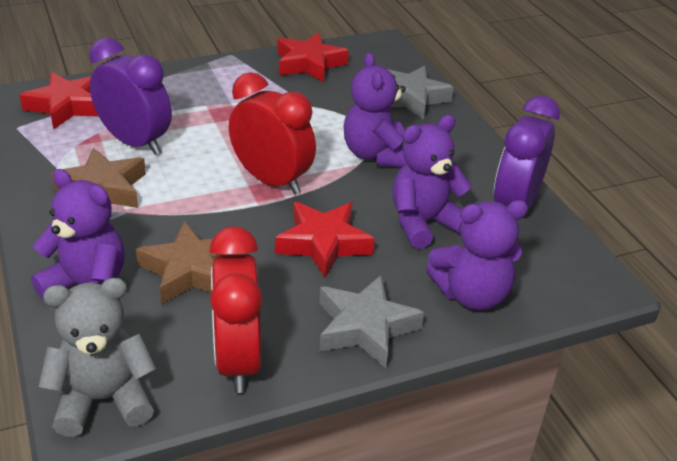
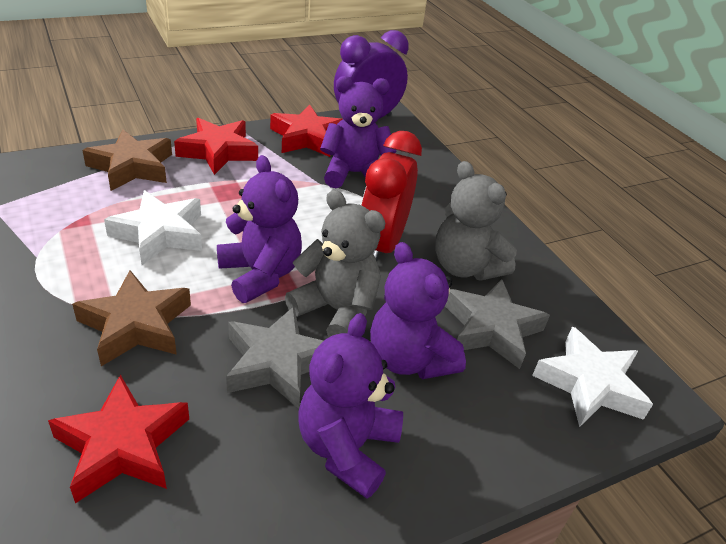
grey teddy bear: 1 -> 2
purple clock: 2 -> 1
red clock: 2 -> 1
white star: 0 -> 2

